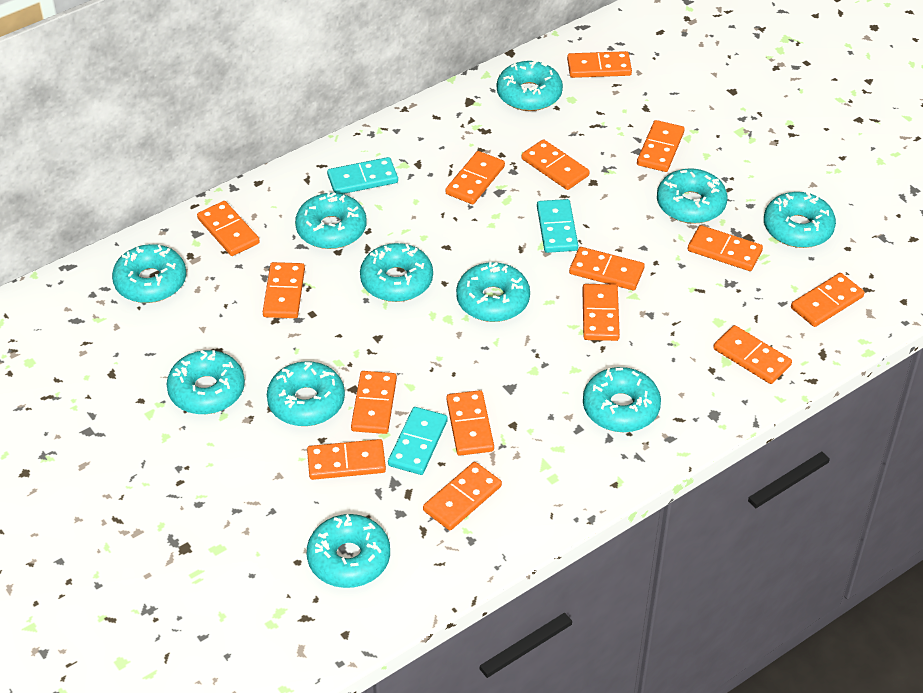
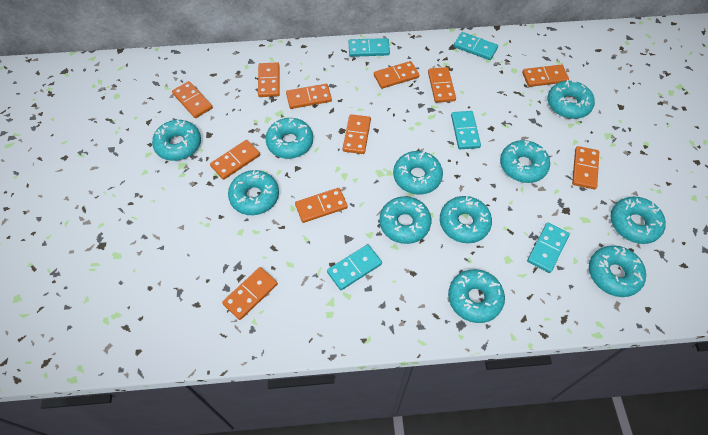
orange domino: 15 -> 11
turquoise domino: 3 -> 5

